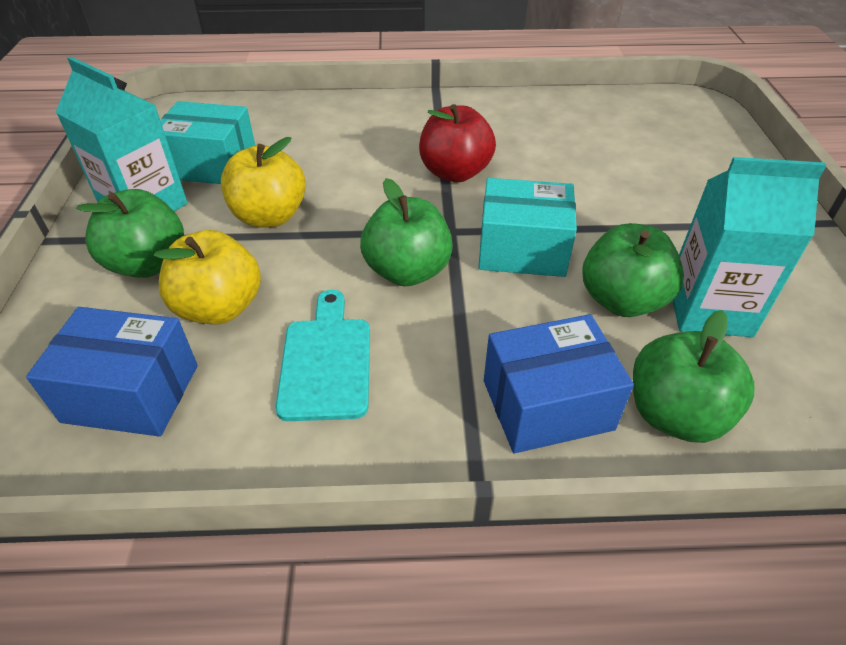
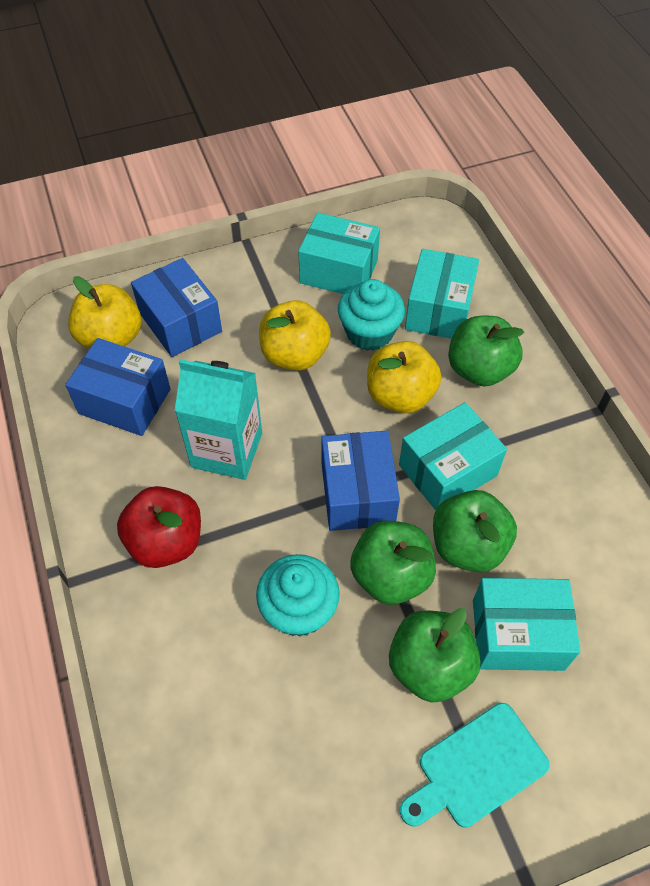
blue box: 2 -> 3
turquoise box: 2 -> 4
turquoise carton: 2 -> 1
turquoise cupcake: 0 -> 2
yellow apple: 2 -> 3

